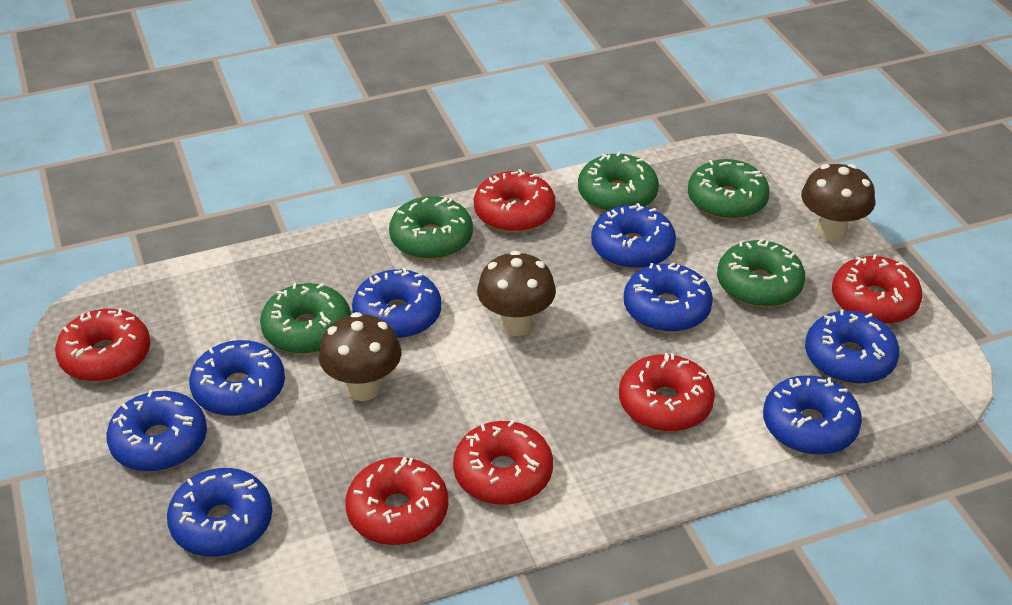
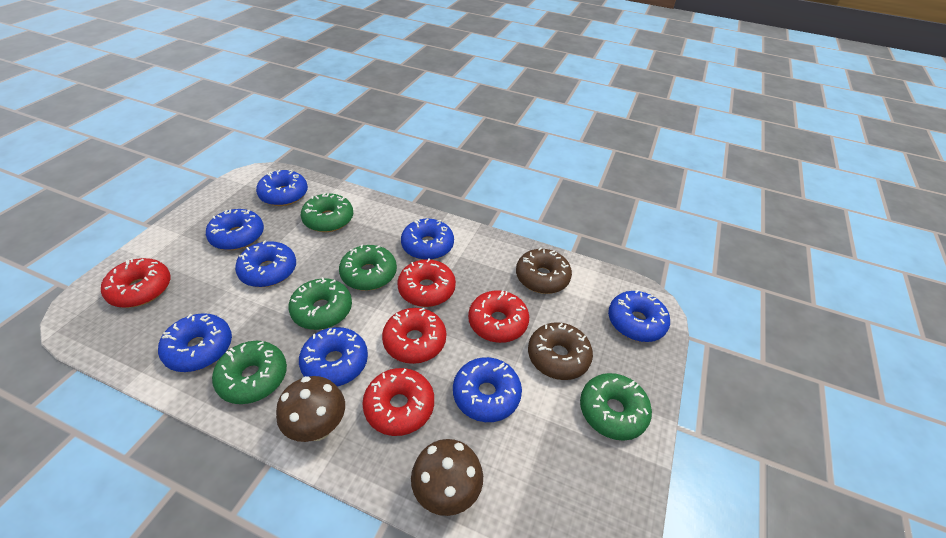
brown donut: 0 -> 2
brown mushroom: 3 -> 2
red donut: 6 -> 5

